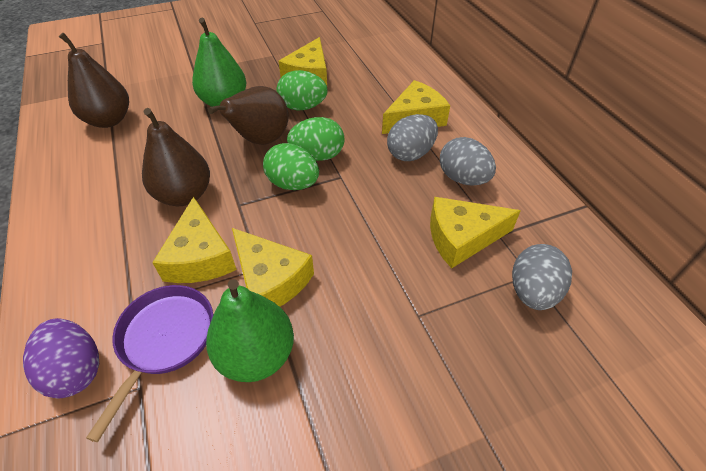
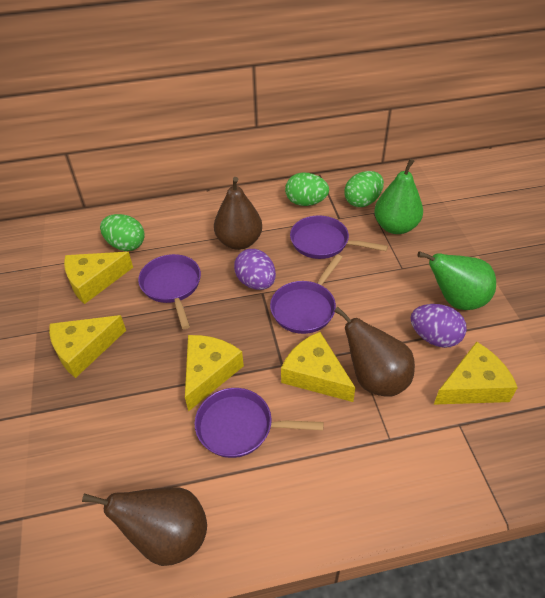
grey egg: 3 -> 0
purple egg: 1 -> 2
purple pan: 1 -> 4

